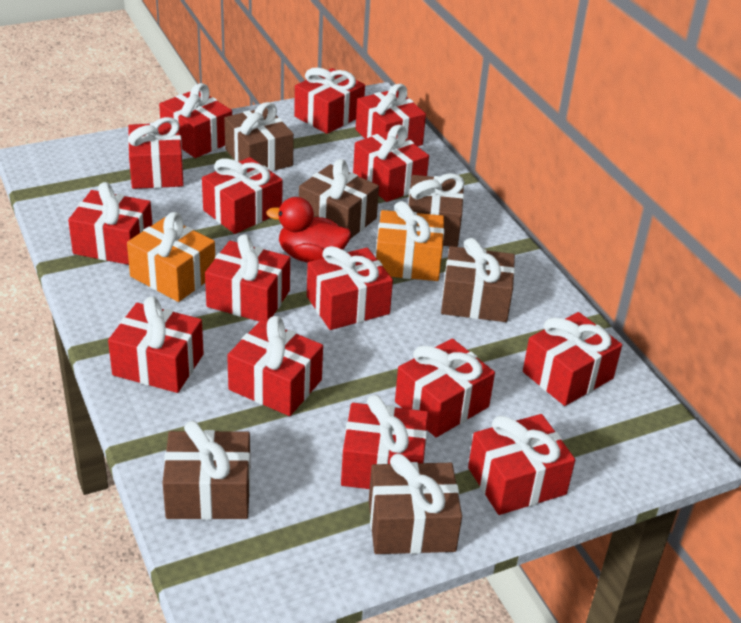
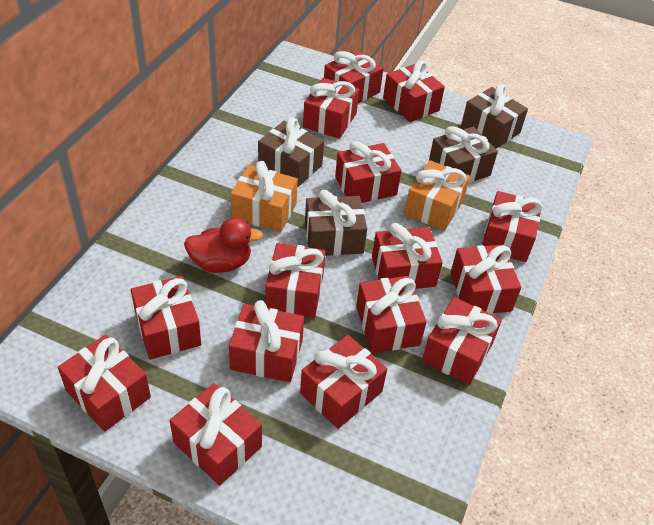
brown gift: 6 -> 4

